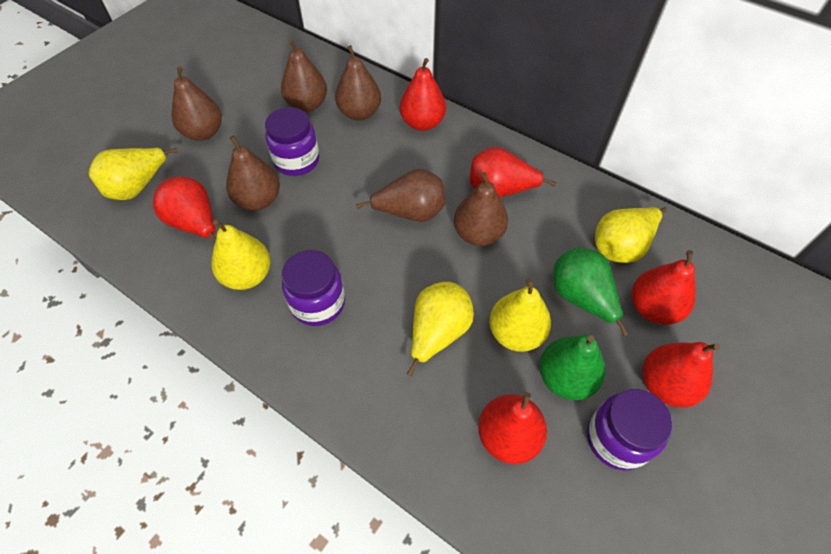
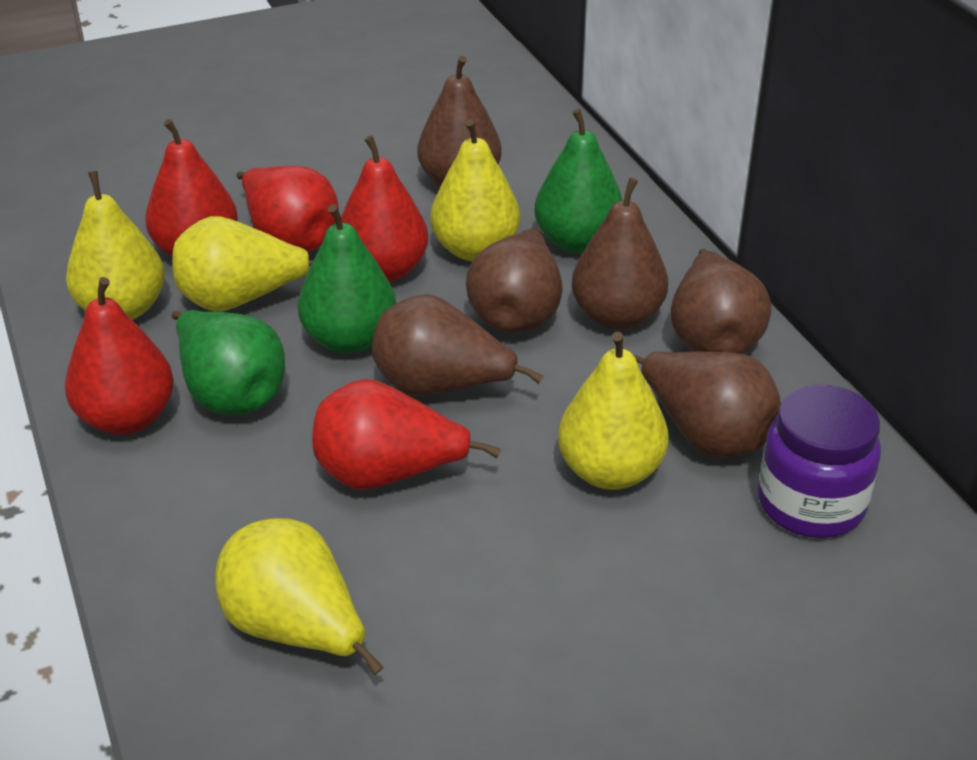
green pear: 2 -> 3
purple jar: 3 -> 1
red pear: 6 -> 5

